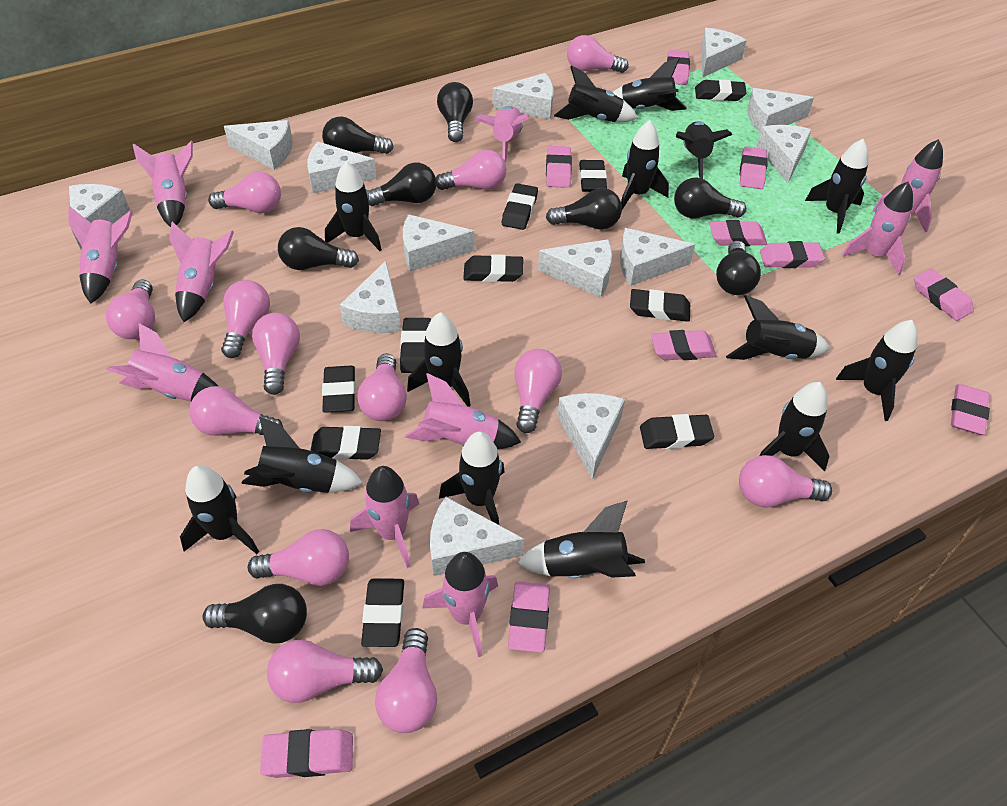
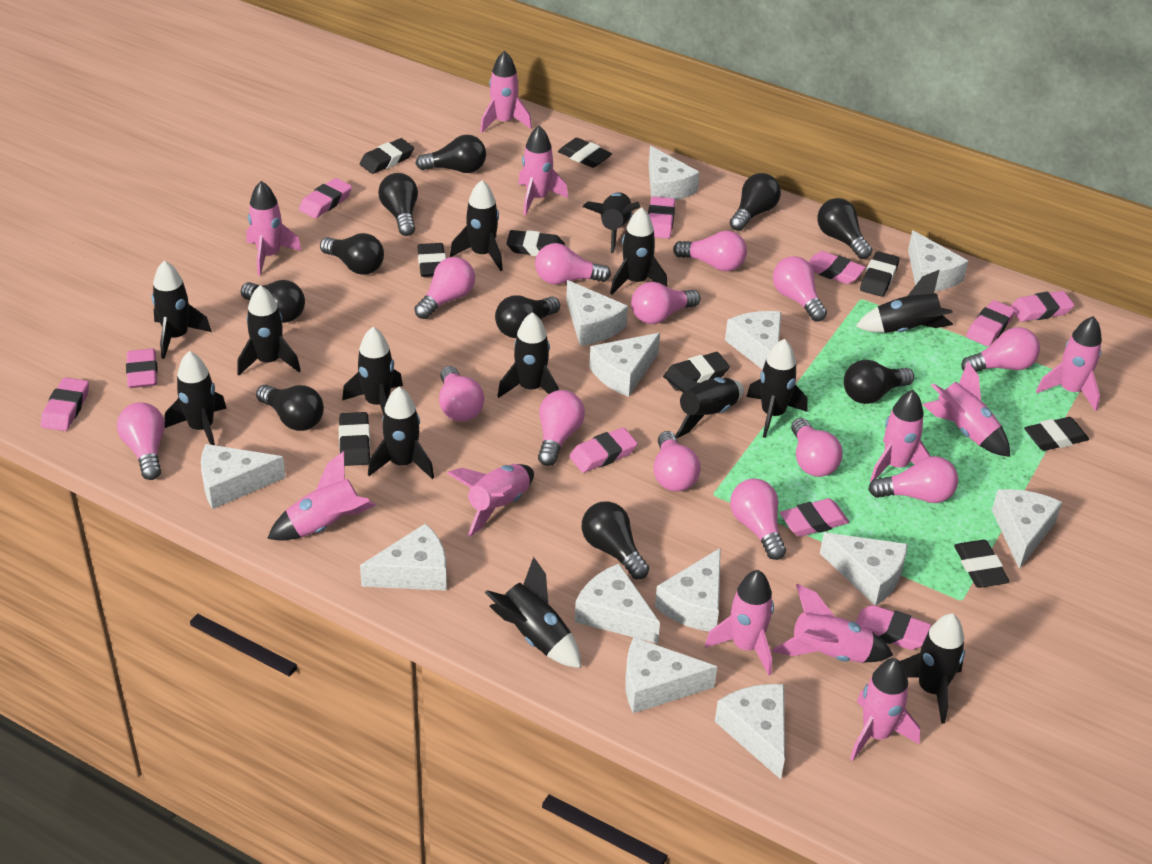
black eraser: 10 -> 9
black light bulb: 8 -> 10
pink rocket: 10 -> 11

